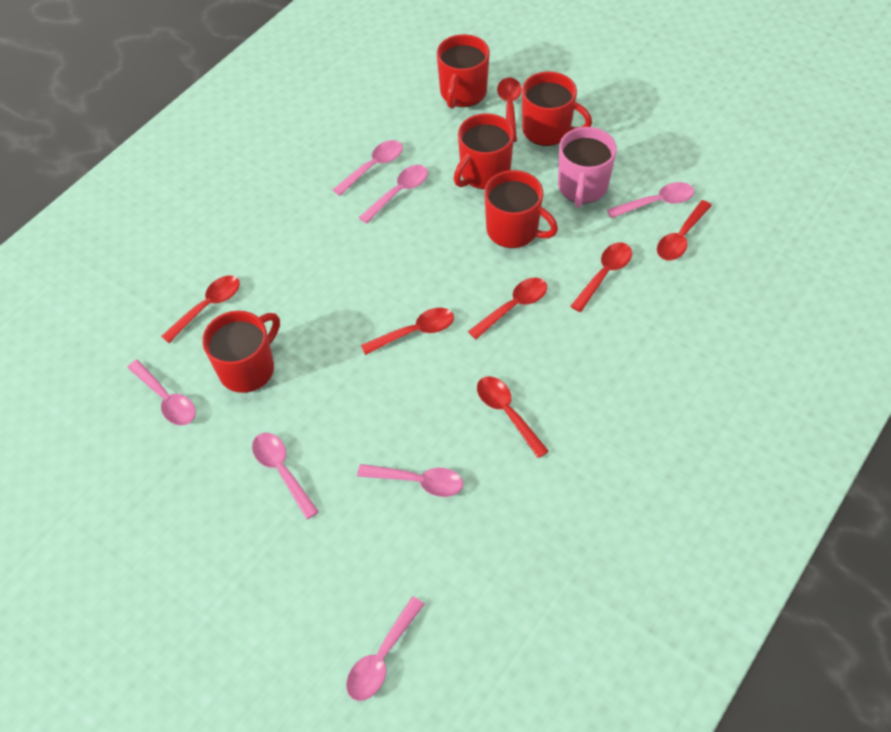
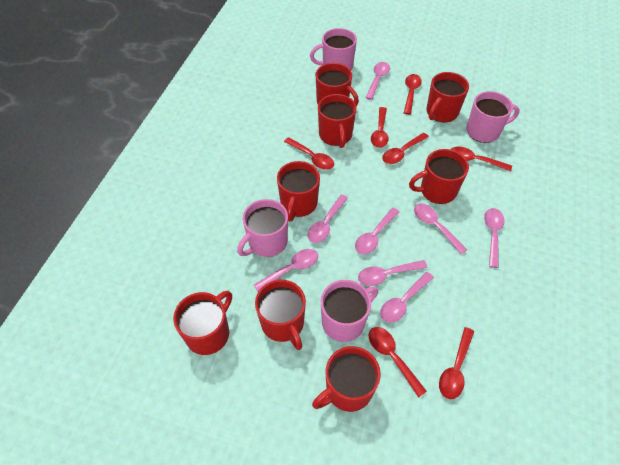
pink mug: 1 -> 4
pink spoon: 7 -> 8
red mug: 5 -> 8

